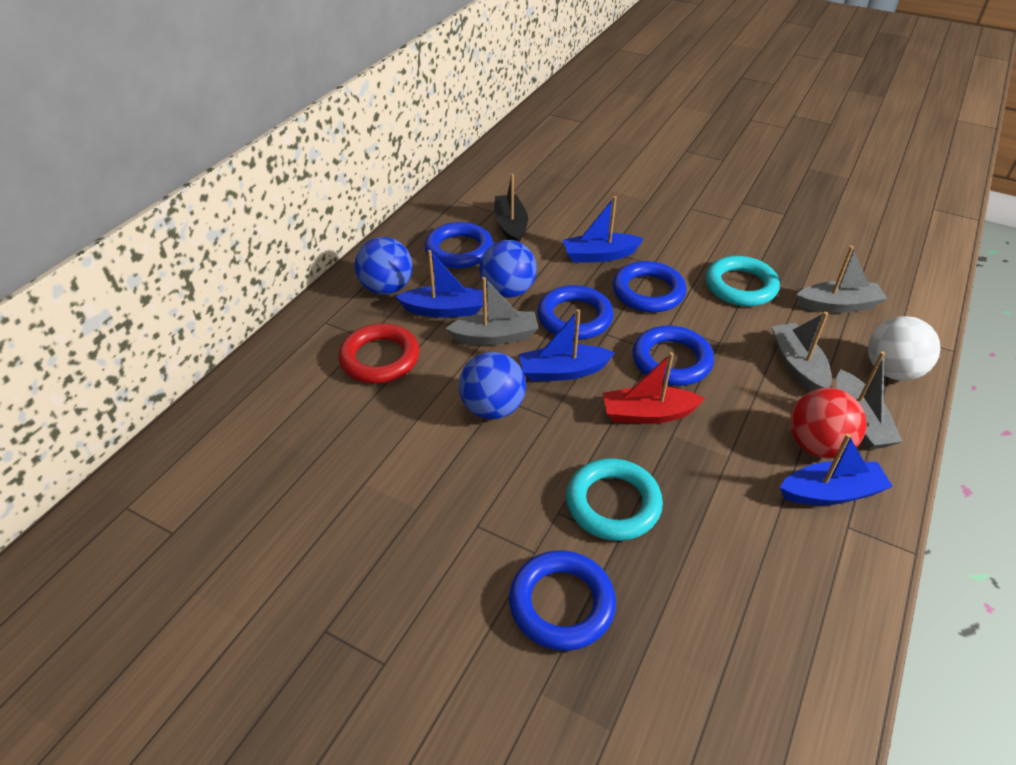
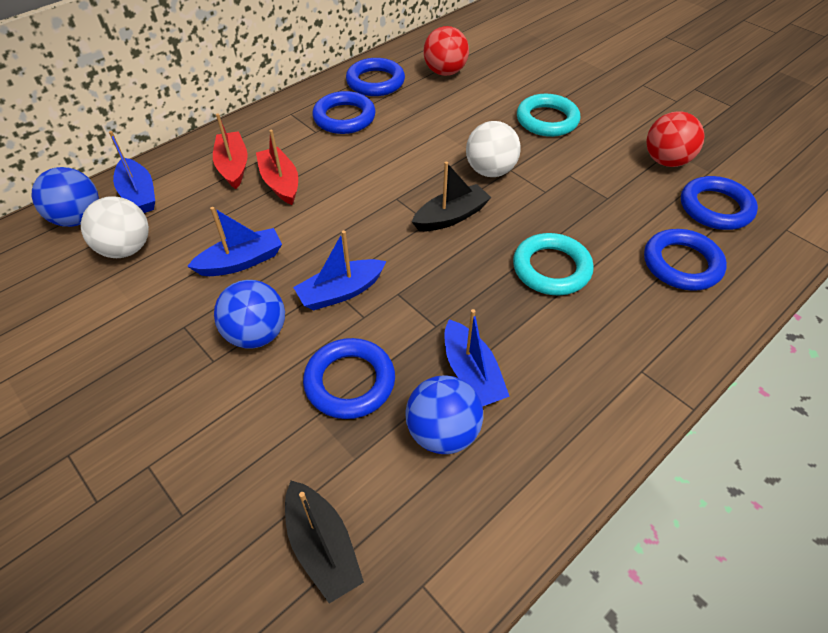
black boat: 1 -> 2
grey boat: 4 -> 0
red ball: 1 -> 2
red boat: 1 -> 2
red ring: 1 -> 0
white ball: 1 -> 2

